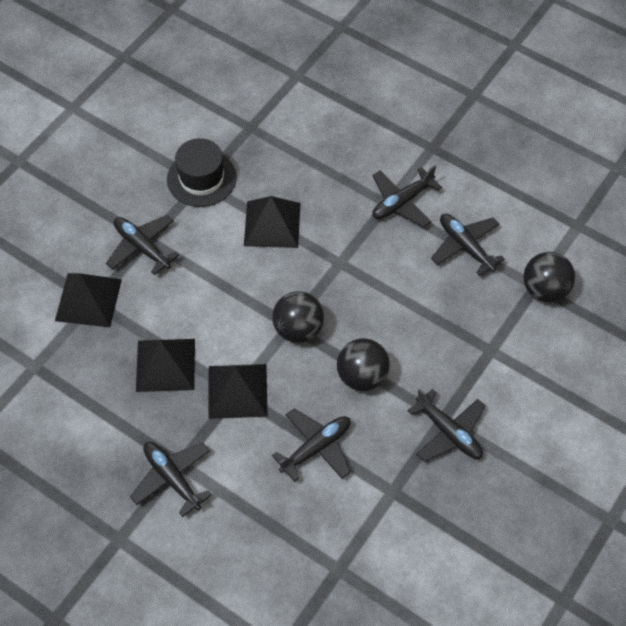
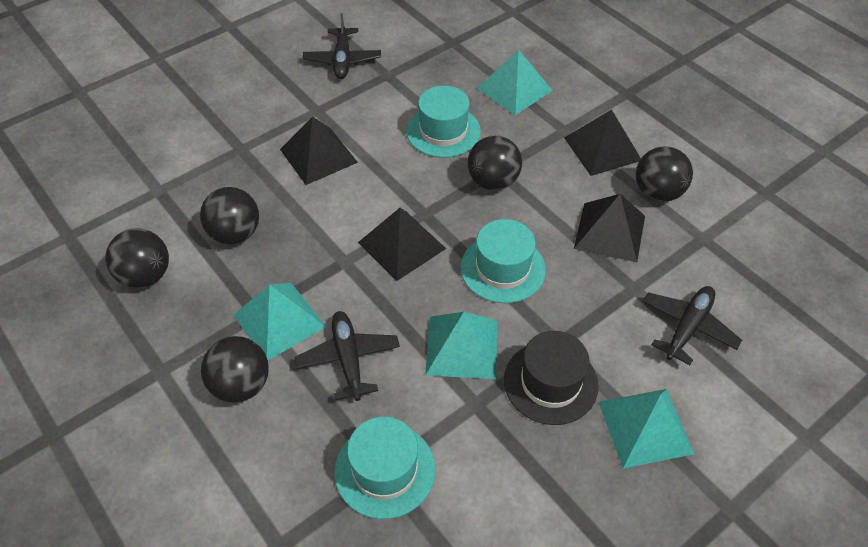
black ball: 3 -> 5
black plane: 6 -> 3
turquoise hat: 0 -> 3
turquoise pyramid: 0 -> 4

